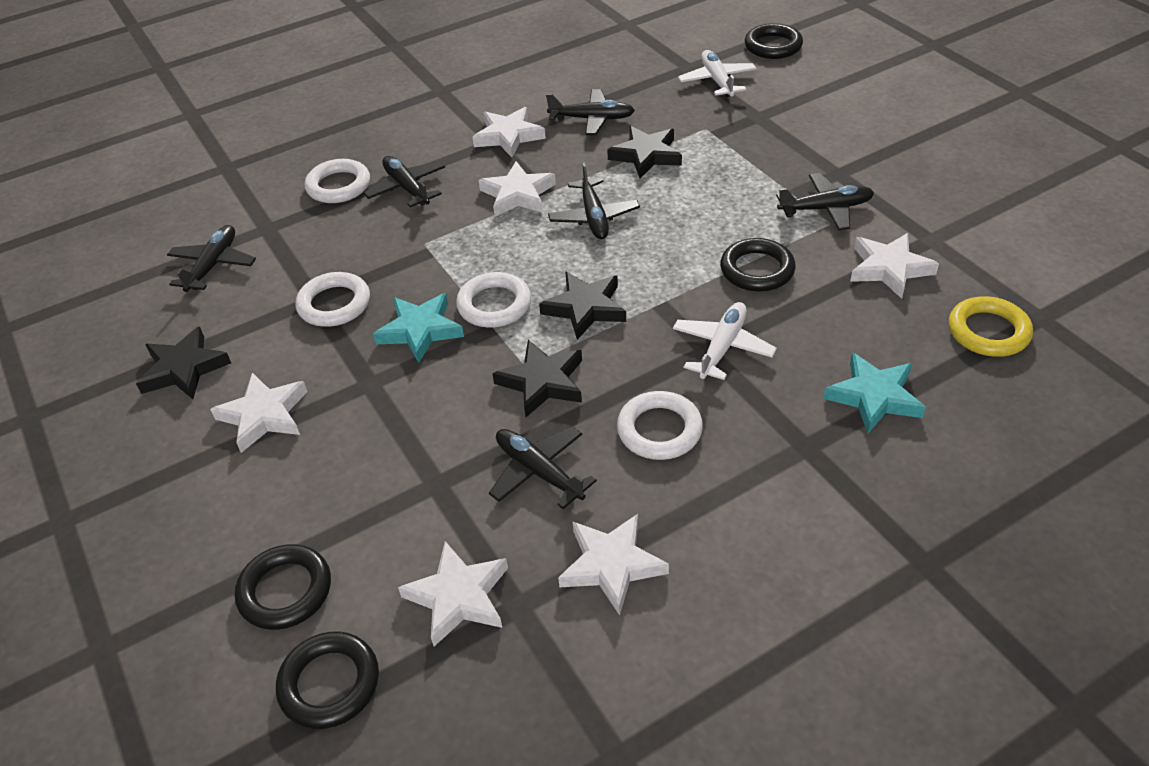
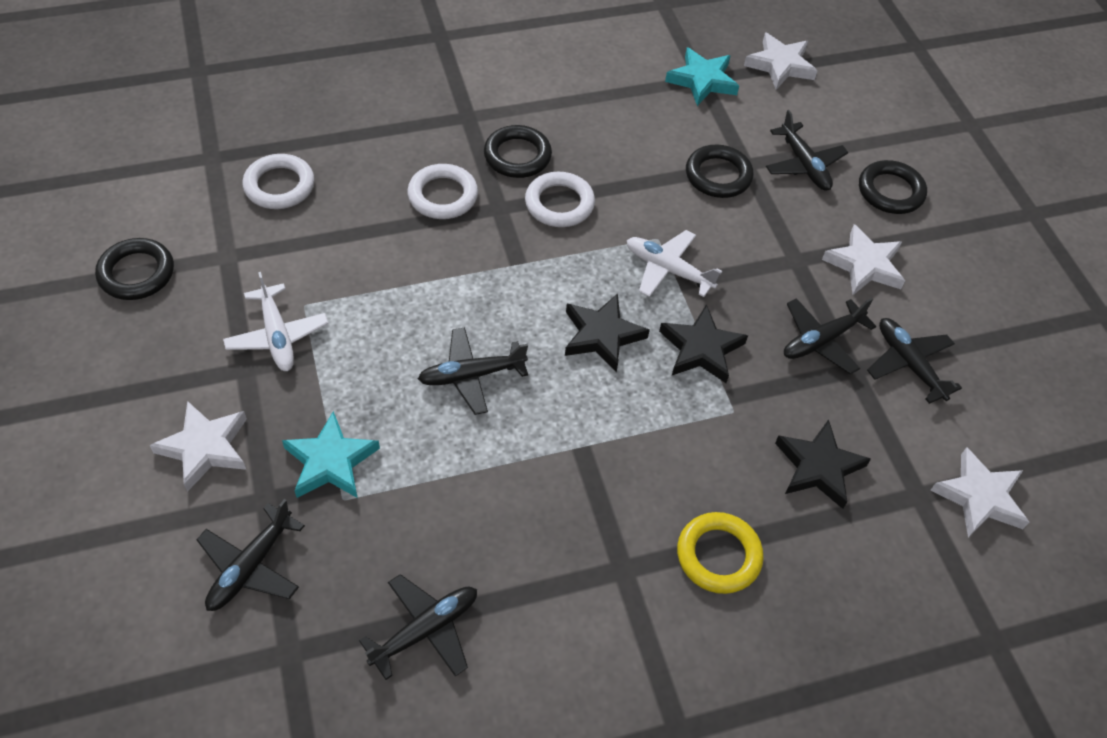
black star: 4 -> 3
white ring: 4 -> 3
white star: 6 -> 4

